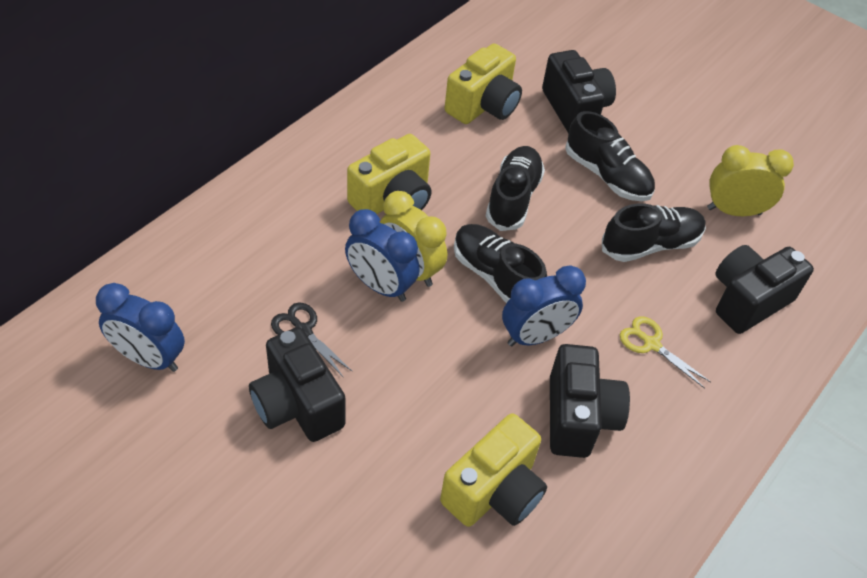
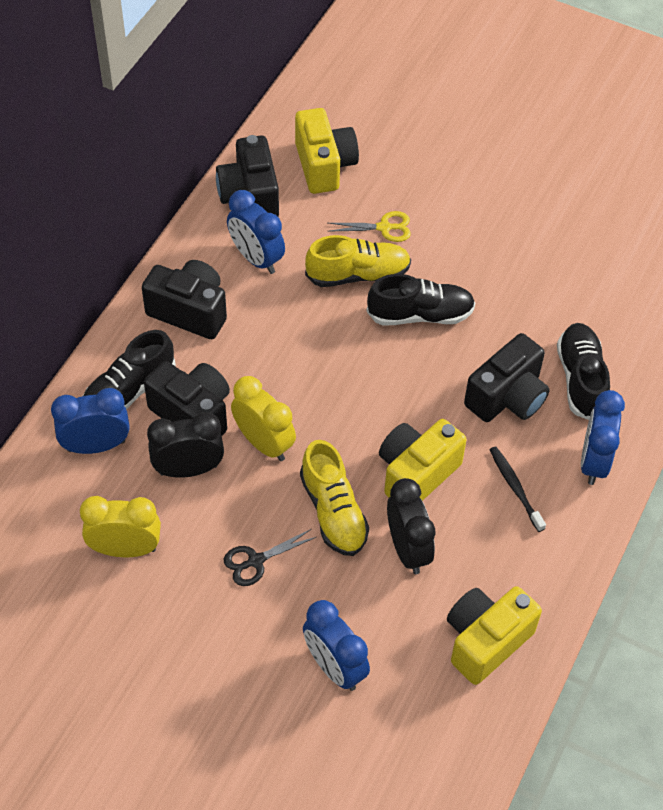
black clock: 0 -> 2
black shoe: 4 -> 3
black toothbrush: 0 -> 1
blue clock: 3 -> 4
yellow shoe: 0 -> 2

